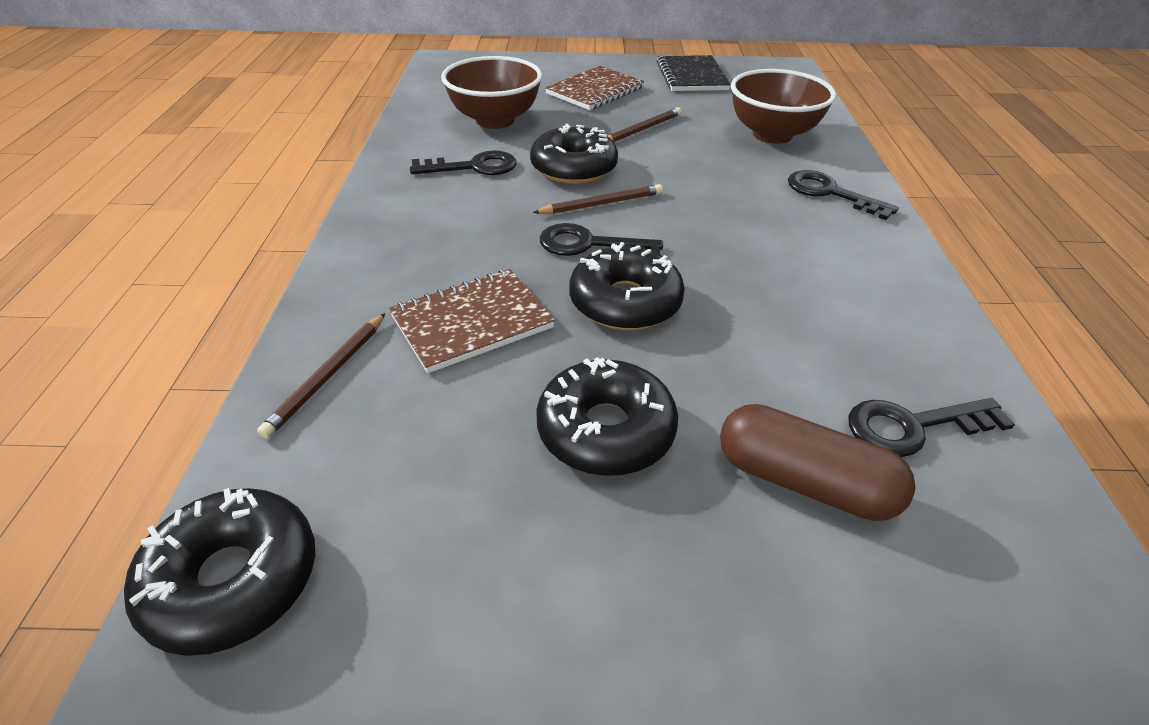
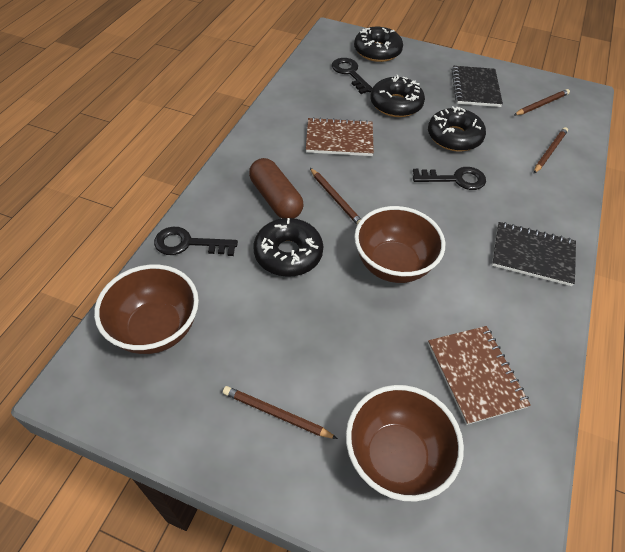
black key: 4 -> 3
black notebook: 1 -> 2
brown bowl: 2 -> 3
brown pencil: 3 -> 4

